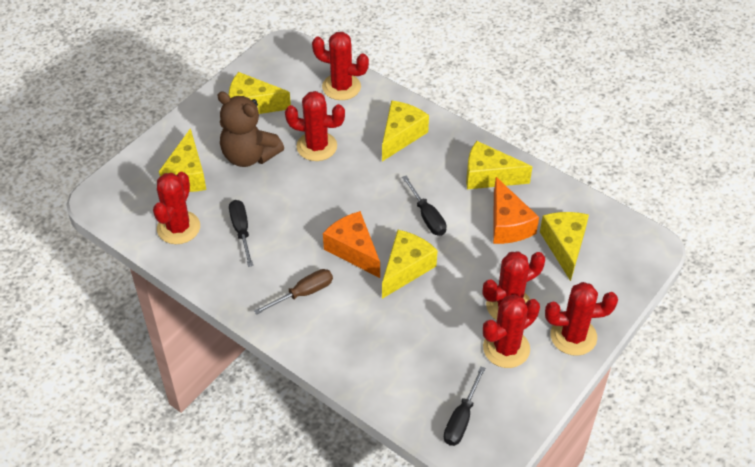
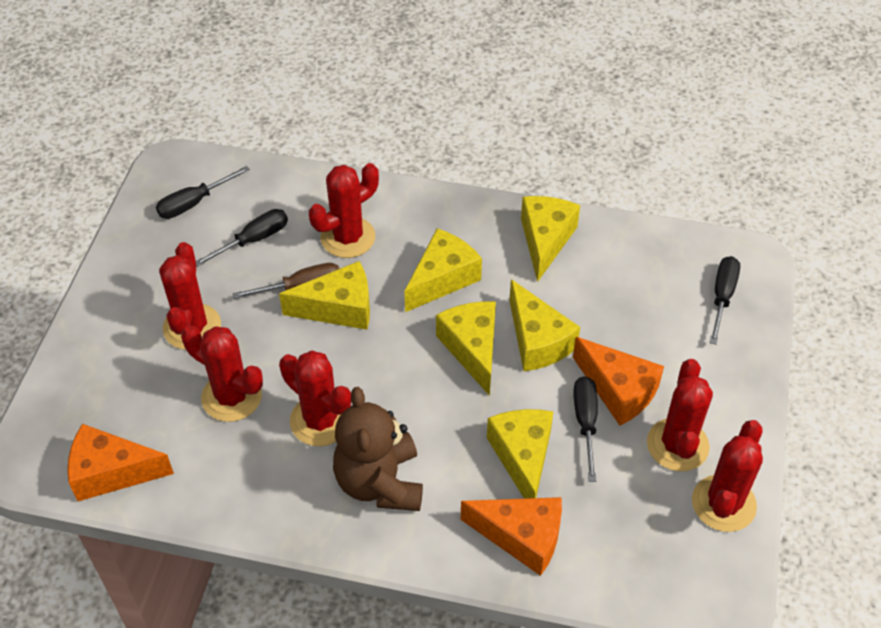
black screwdriver: 3 -> 4
orange cheese: 2 -> 3

